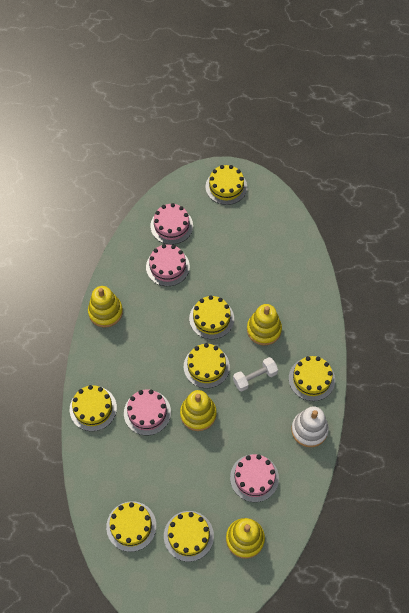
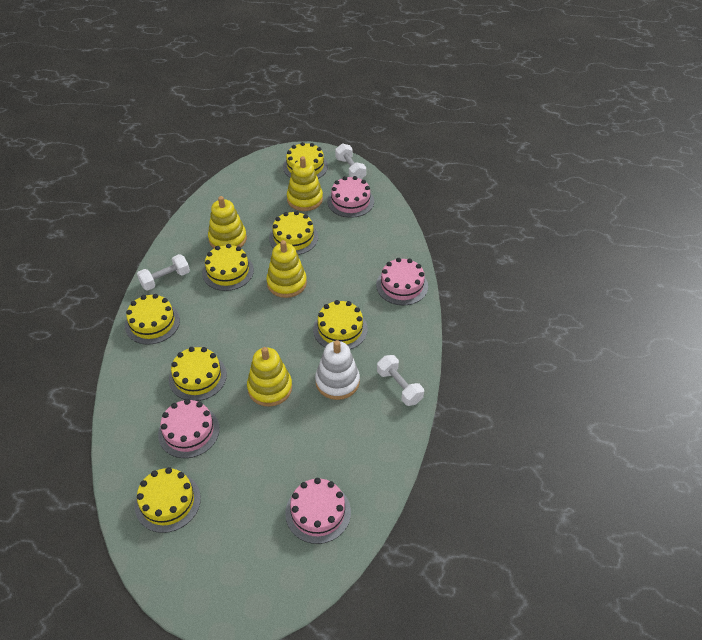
white dumbbell: 1 -> 3

